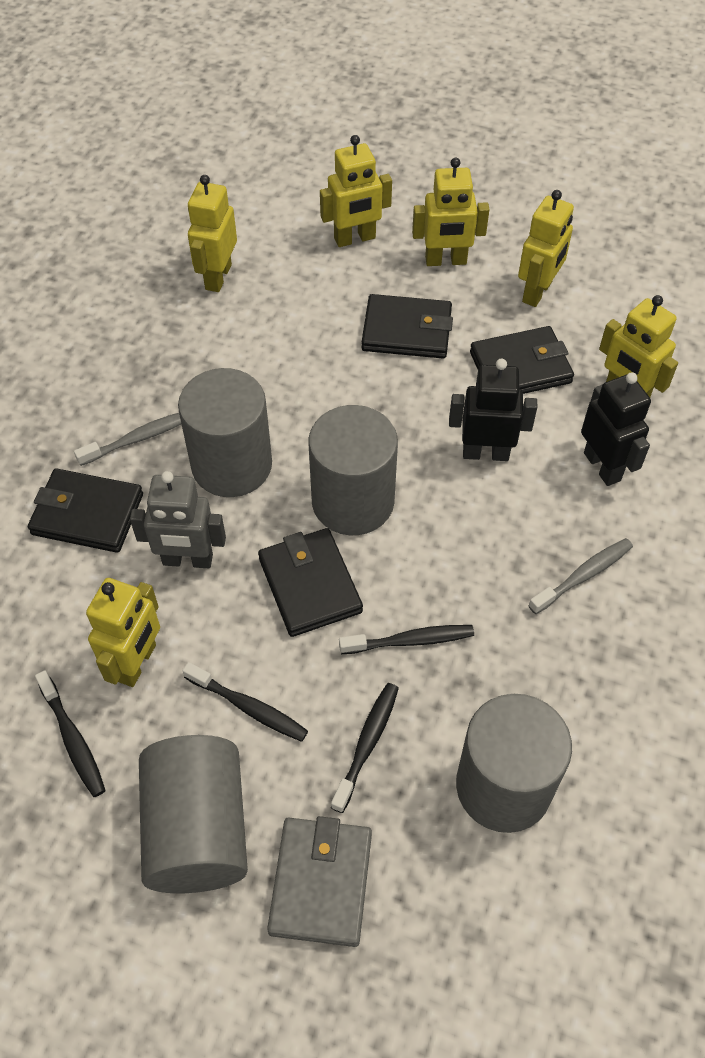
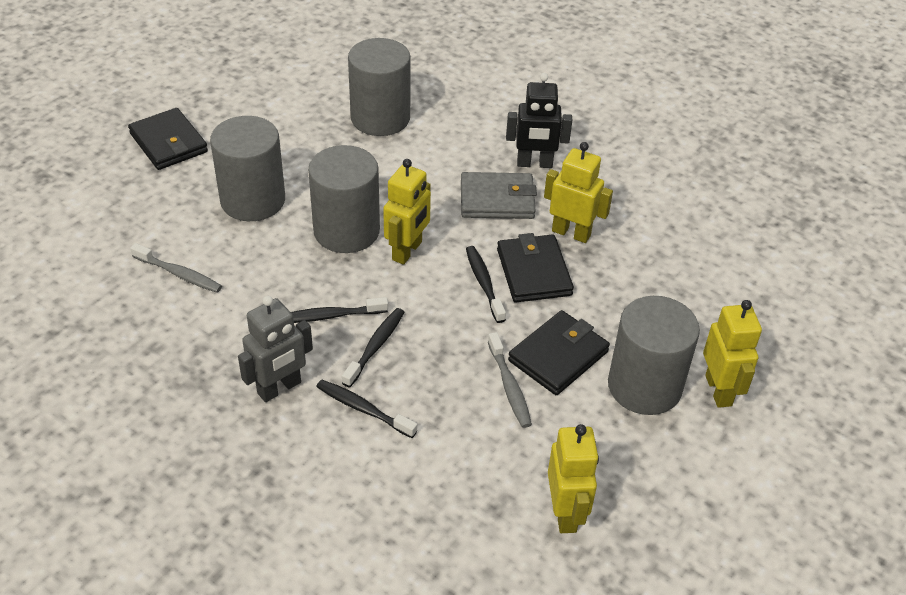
black robot: 2 -> 1
black wallet: 4 -> 3
yellow robot: 6 -> 4

